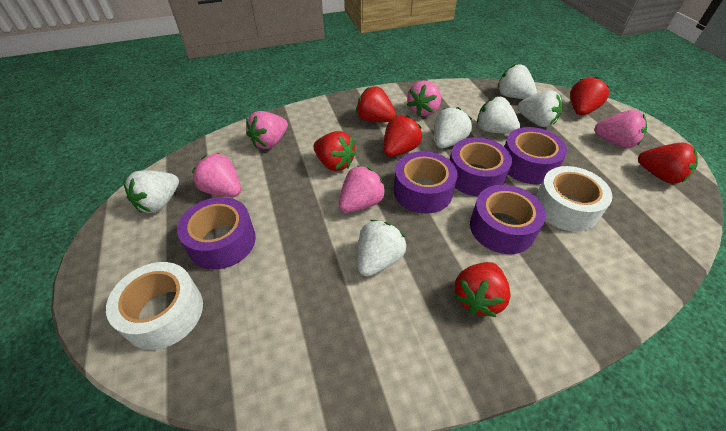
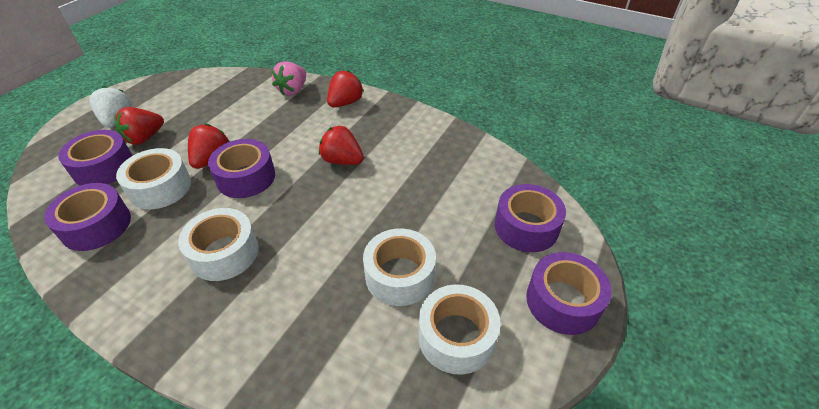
pink strawberry: 5 -> 1
red strawberry: 6 -> 4
white strawberry: 6 -> 1
white tape: 2 -> 4

